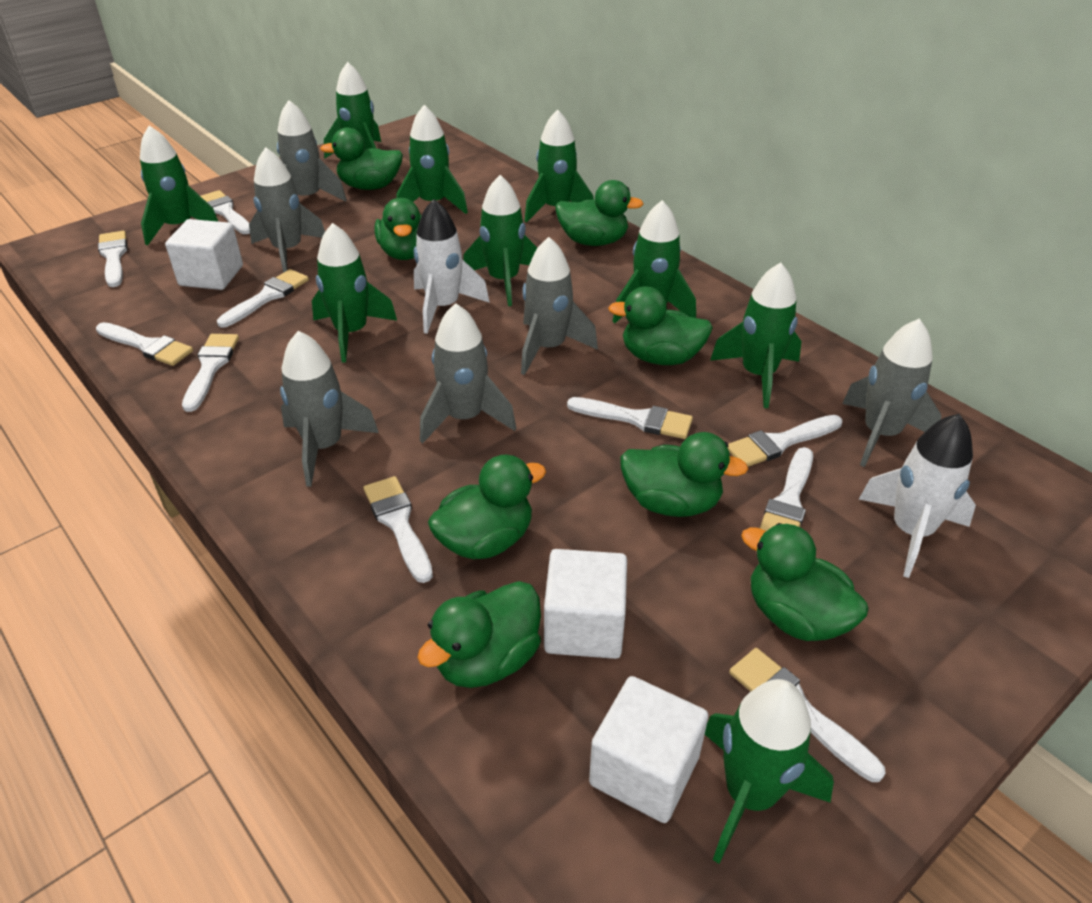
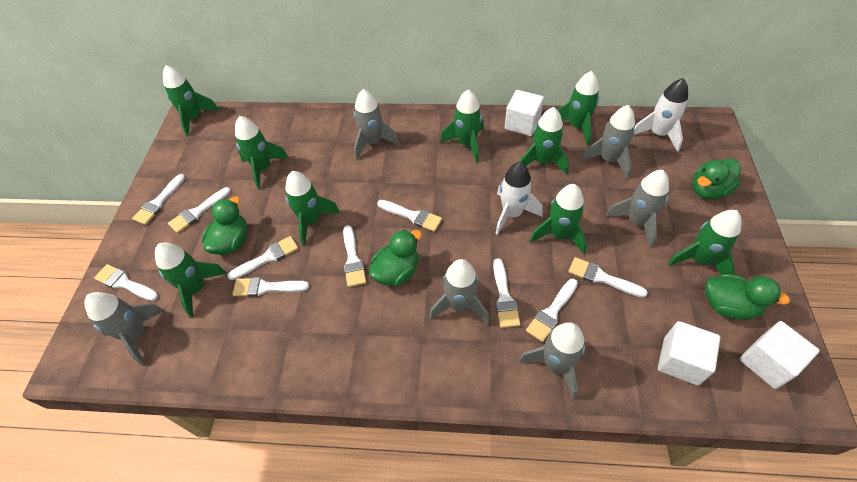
green duck: 8 -> 4

